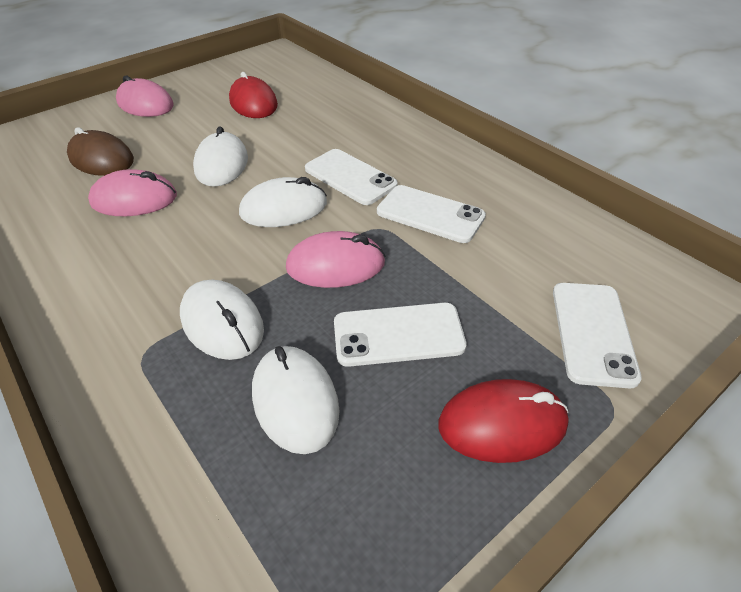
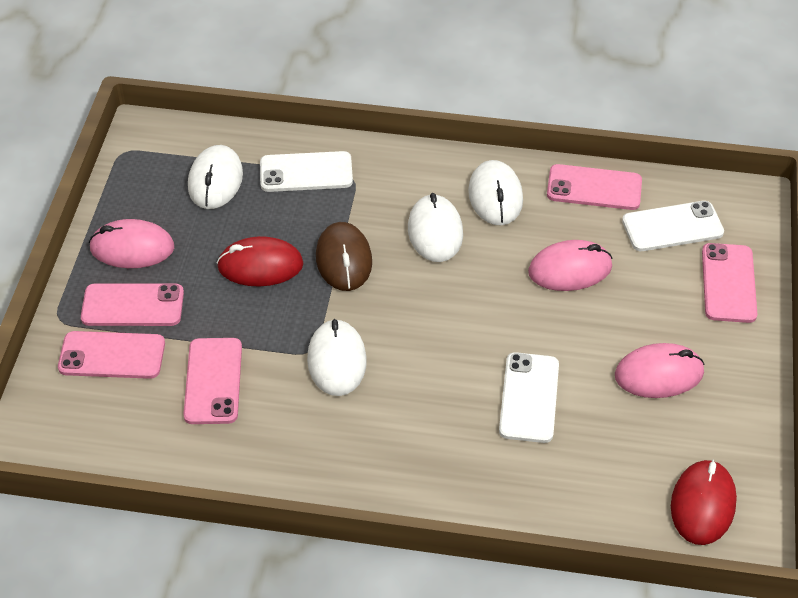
pink phone: 0 -> 5
white phone: 4 -> 3

